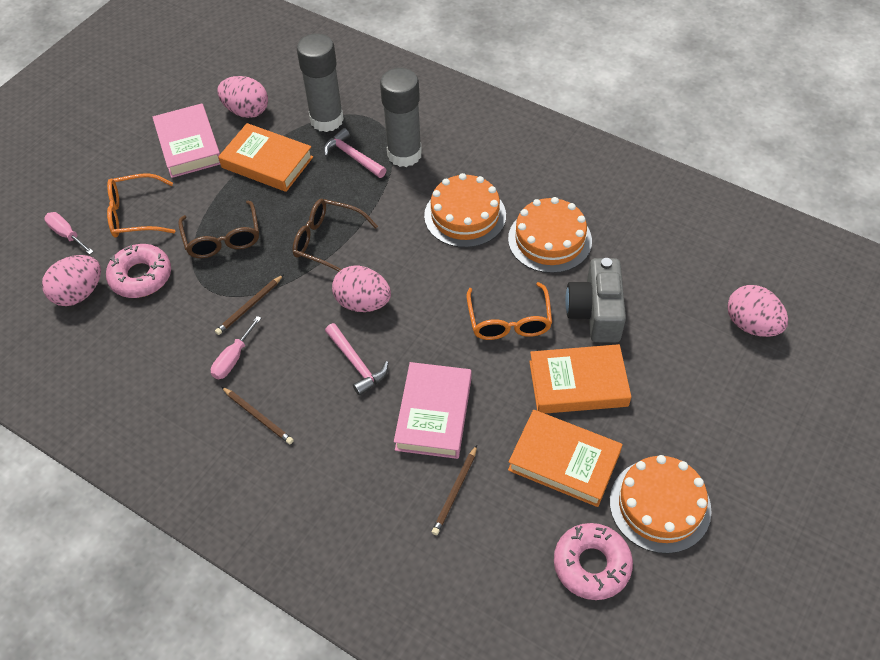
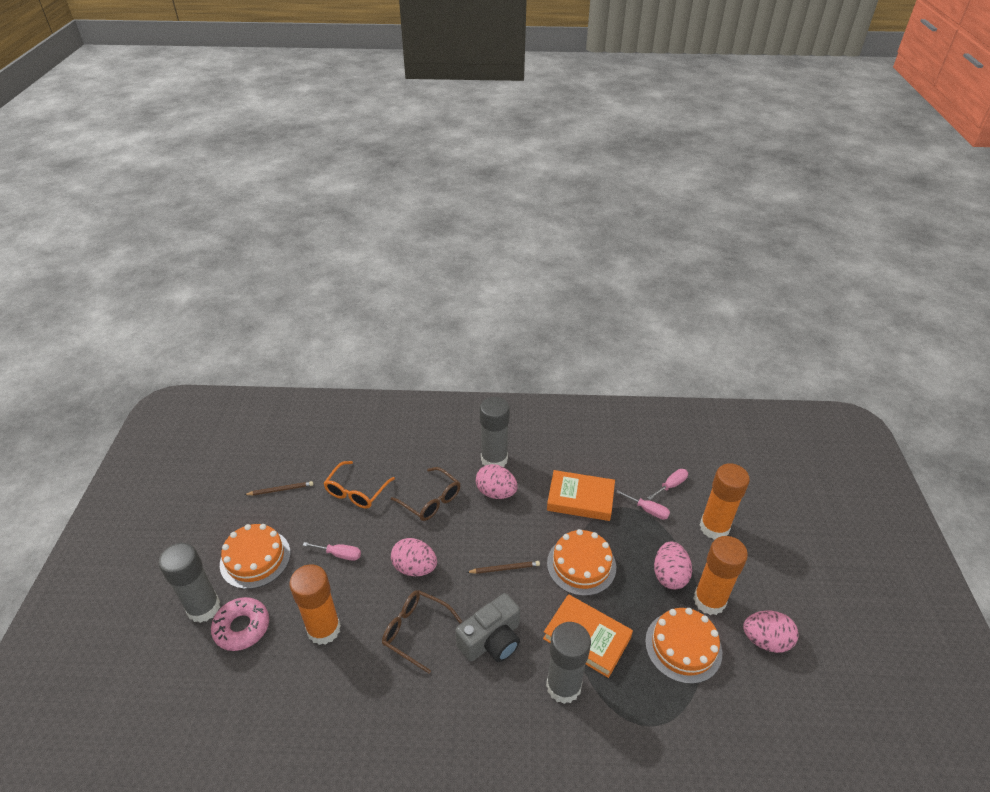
brown pencil: 3 -> 2
grey glue stick: 2 -> 3
orange book: 3 -> 2
orange glasses: 2 -> 1
orange glue stick: 0 -> 3
pink book: 2 -> 0
pink donut: 2 -> 1
pink hammer: 2 -> 0
pink screwdriver: 2 -> 3

